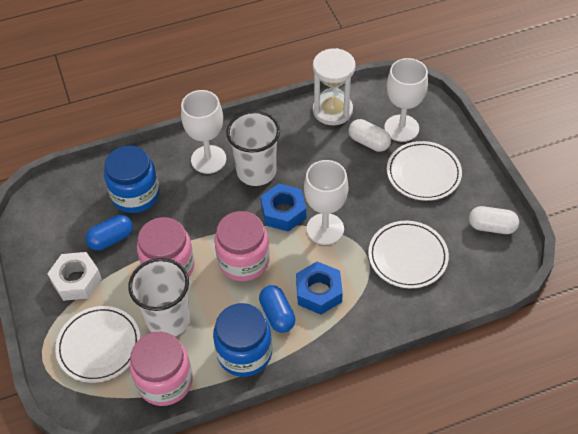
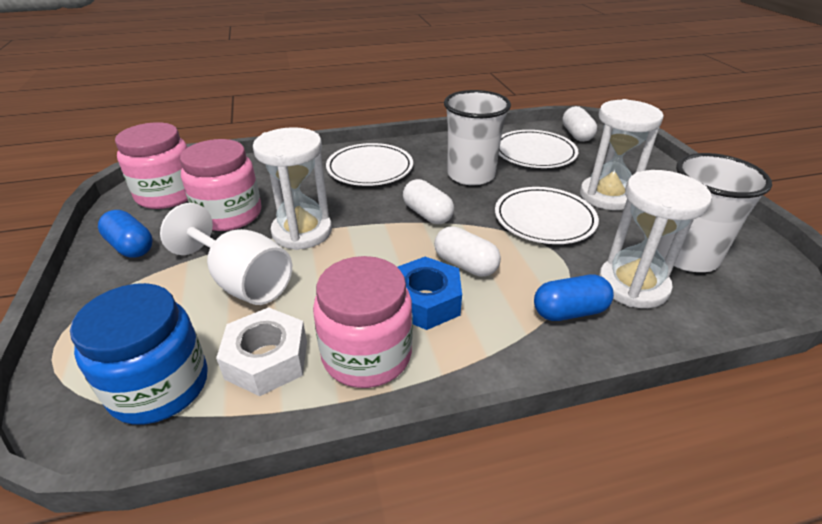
blue jar: 2 -> 1
blue nut: 2 -> 1
white capsule: 2 -> 3
white goblet: 3 -> 1
white hourglass: 1 -> 3

